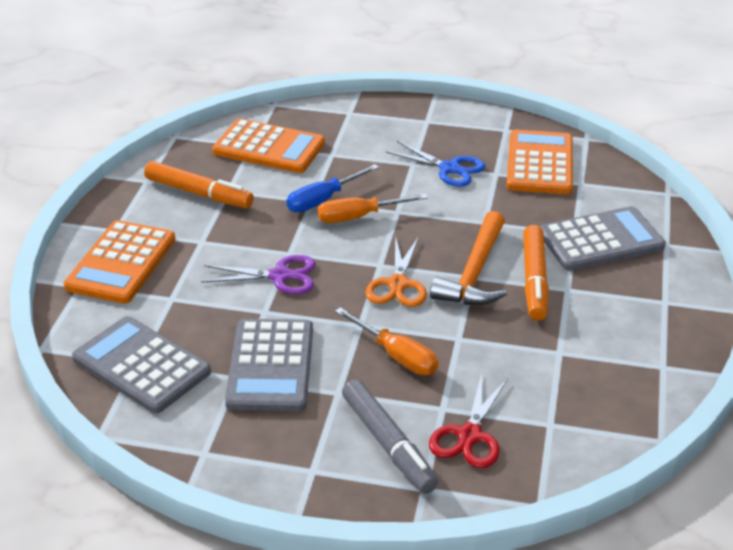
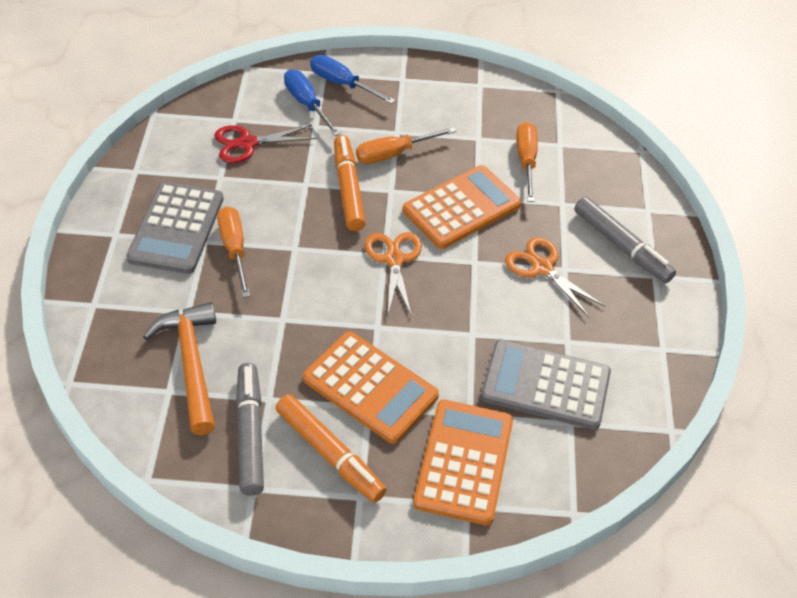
blue scissors: 1 -> 0
blue screwdriver: 1 -> 2
grey calculator: 3 -> 2
grey marker: 1 -> 2
orange scissors: 1 -> 2
orange screwdriver: 2 -> 3
purple scissors: 1 -> 0

